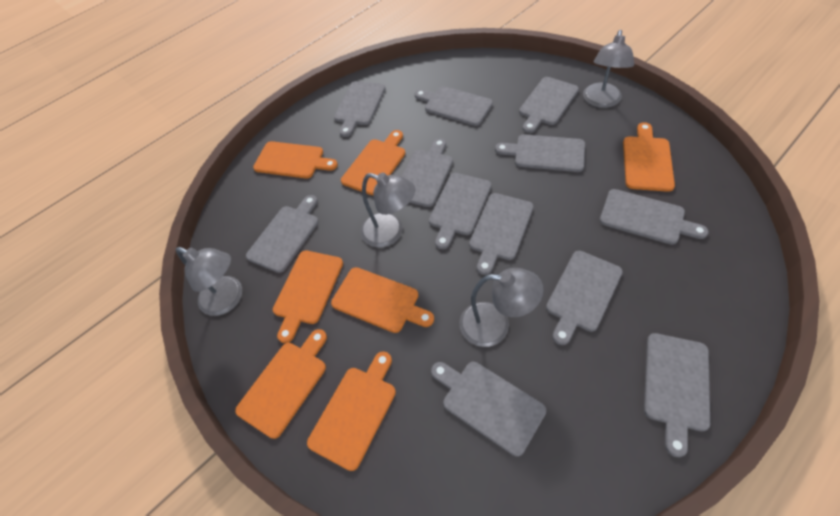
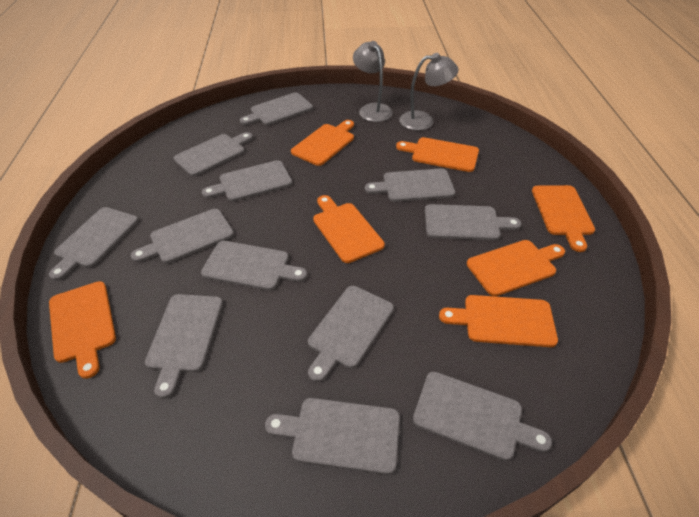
grey lamp: 4 -> 2

